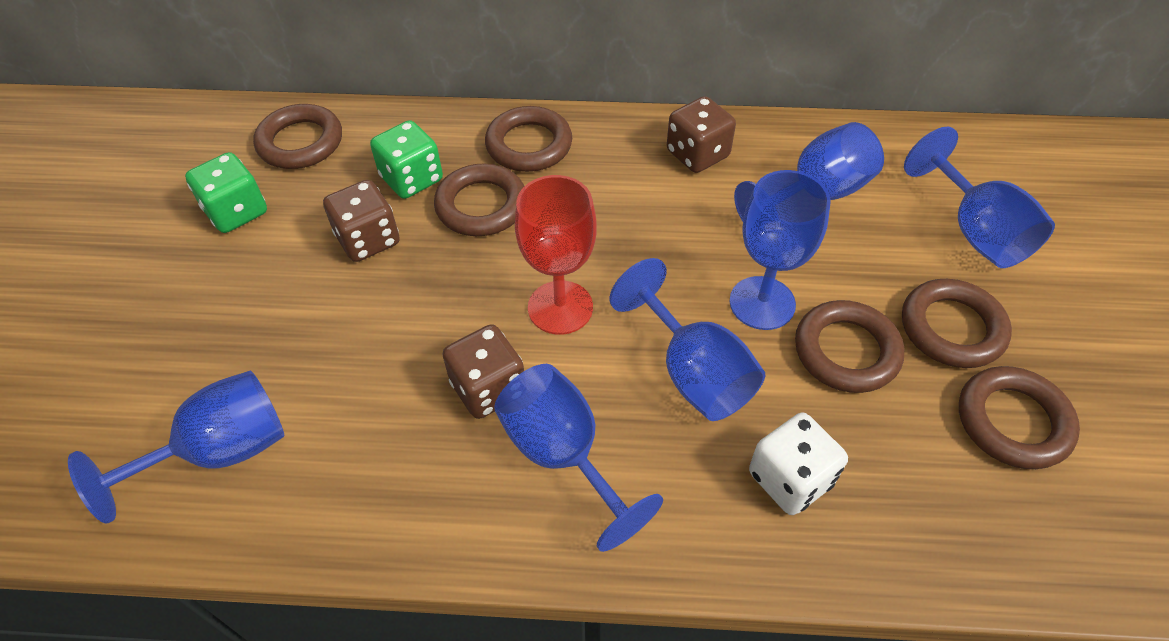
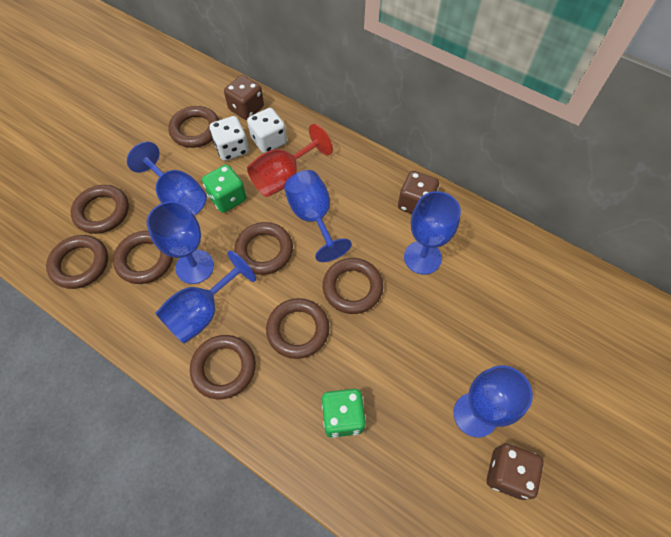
brown ring: 6 -> 8
white dice: 1 -> 2

